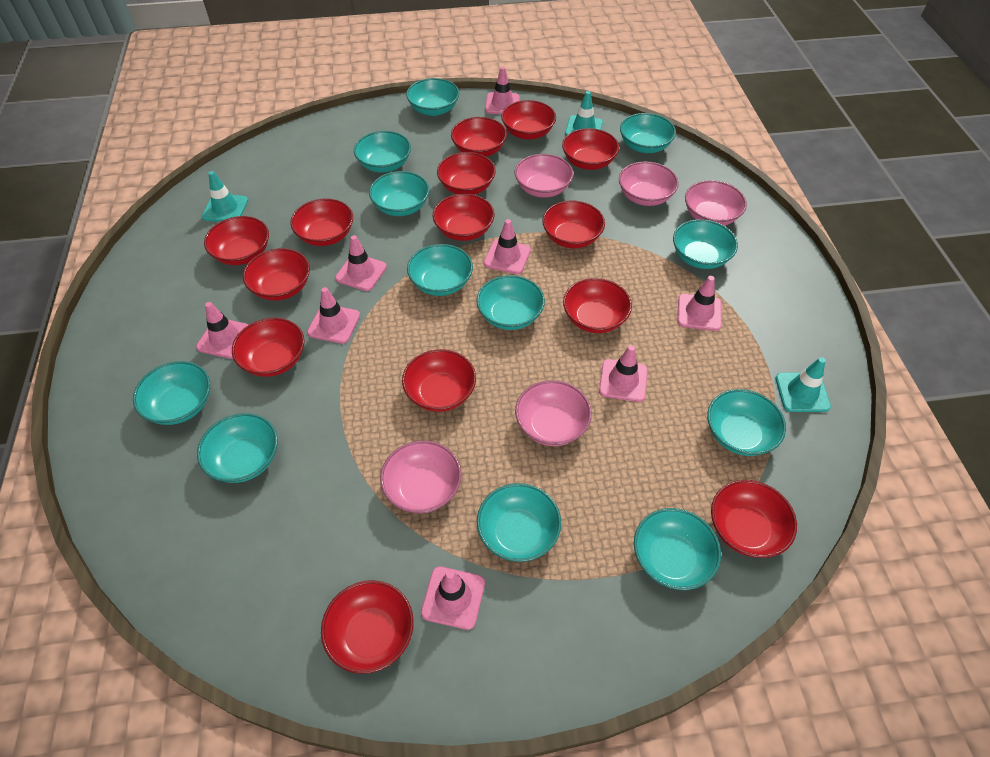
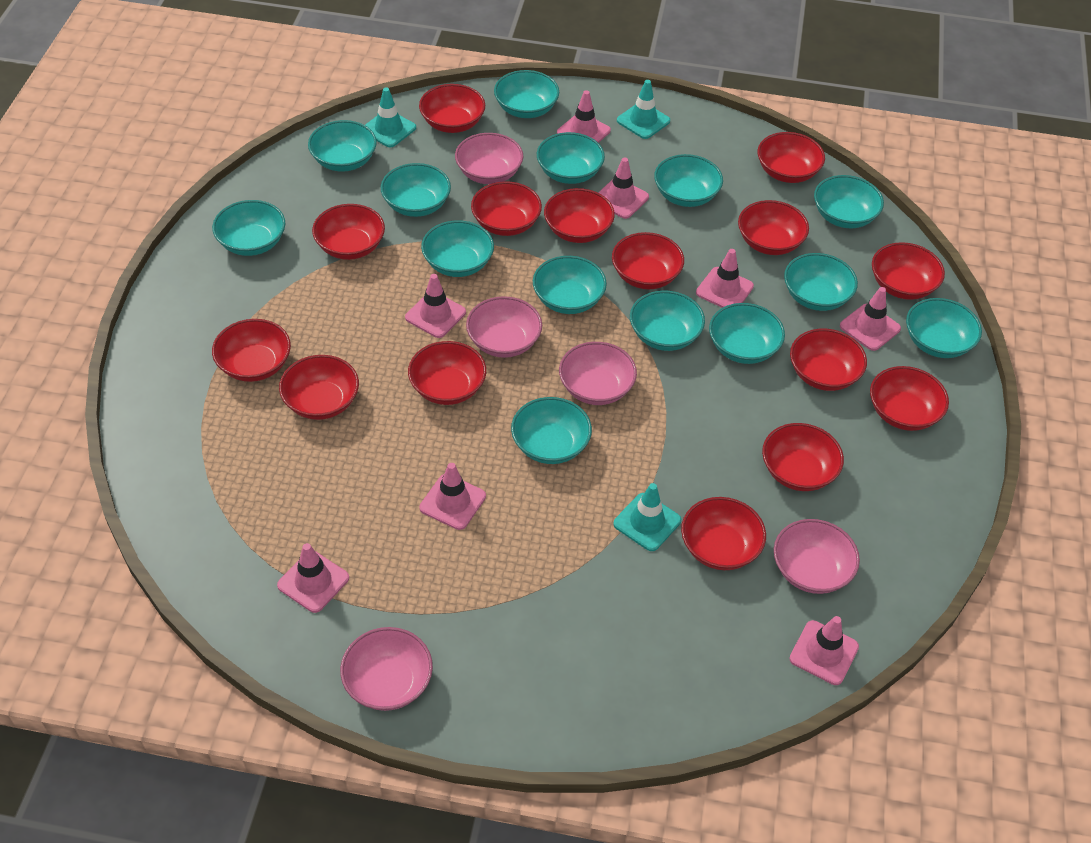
red bowl: 14 -> 15
turquoise bowl: 12 -> 14

